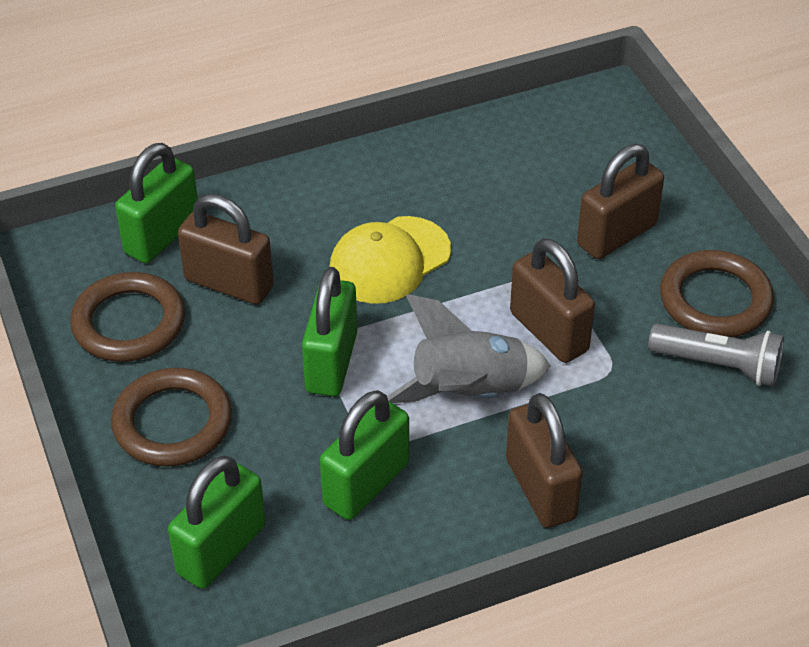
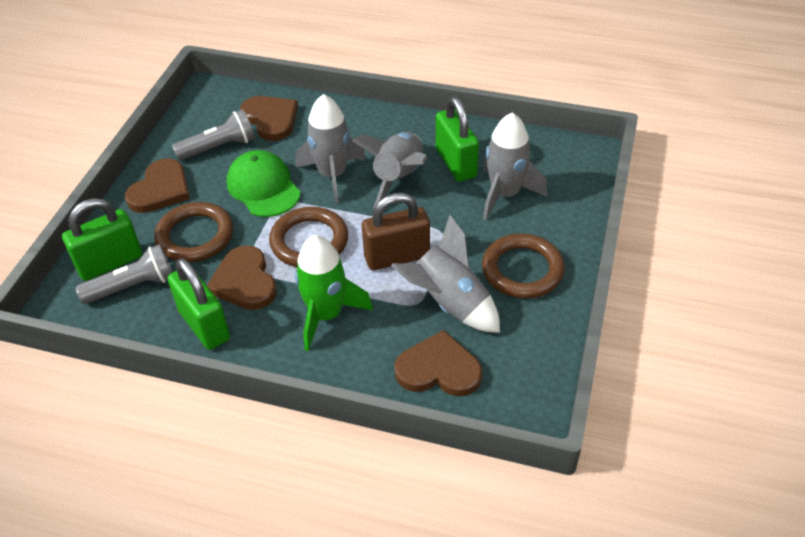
brown heart: 0 -> 4
brown padlock: 4 -> 1
green cap: 0 -> 1
green padlock: 4 -> 3
green rocket: 0 -> 1
grey flashlight: 1 -> 2
grey rocket: 1 -> 4
yellow cap: 1 -> 0

